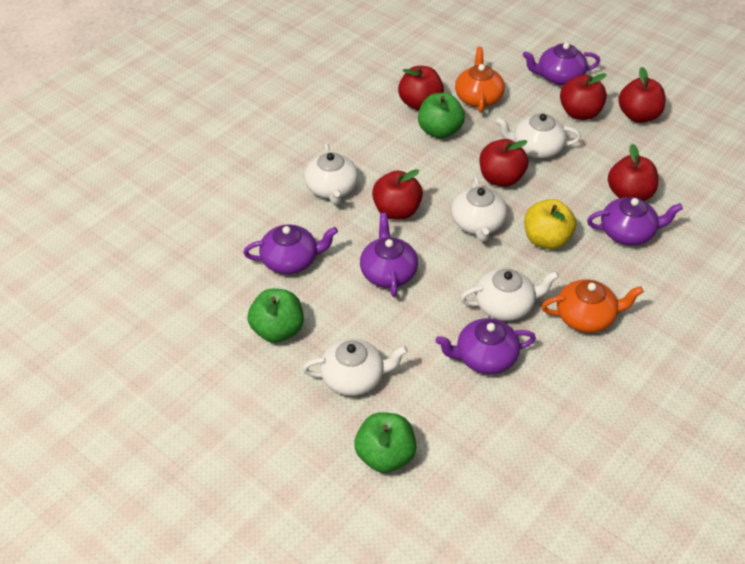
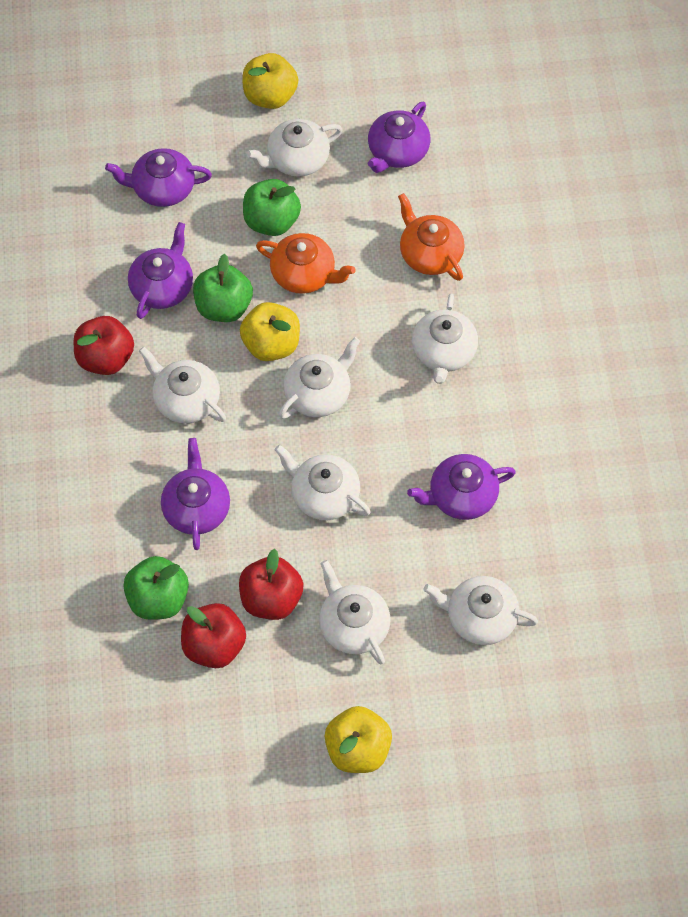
red apple: 6 -> 3
white teapot: 5 -> 7
yellow apple: 1 -> 3

